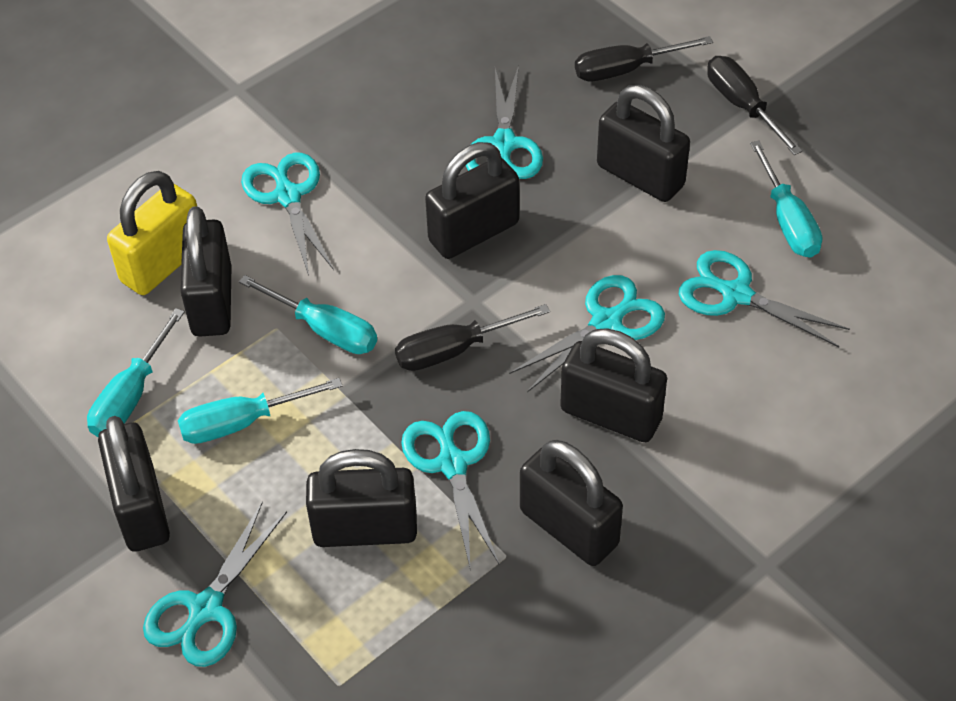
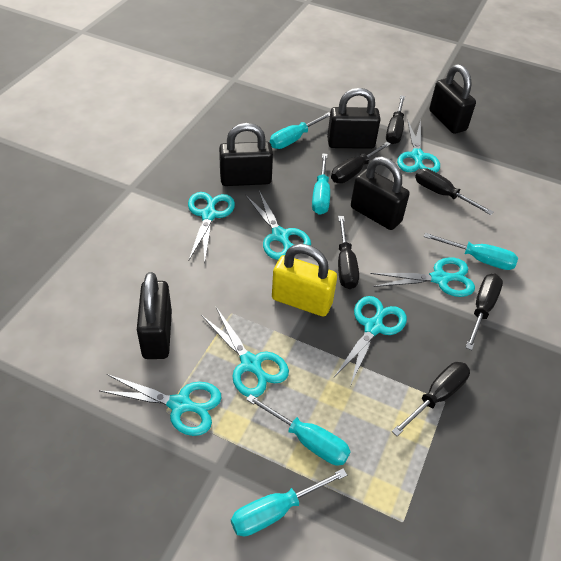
black padlock: 7 -> 5
black screwdriver: 3 -> 6
turquoise scissors: 6 -> 7
turquoise screwdriver: 4 -> 5

